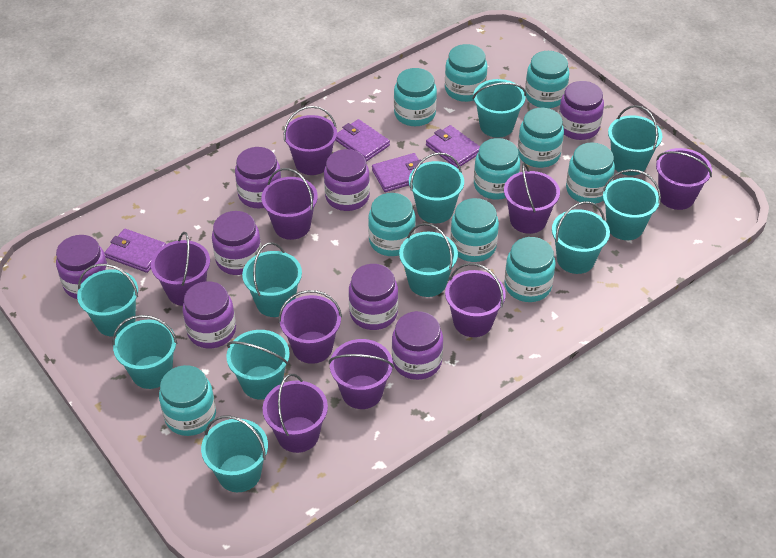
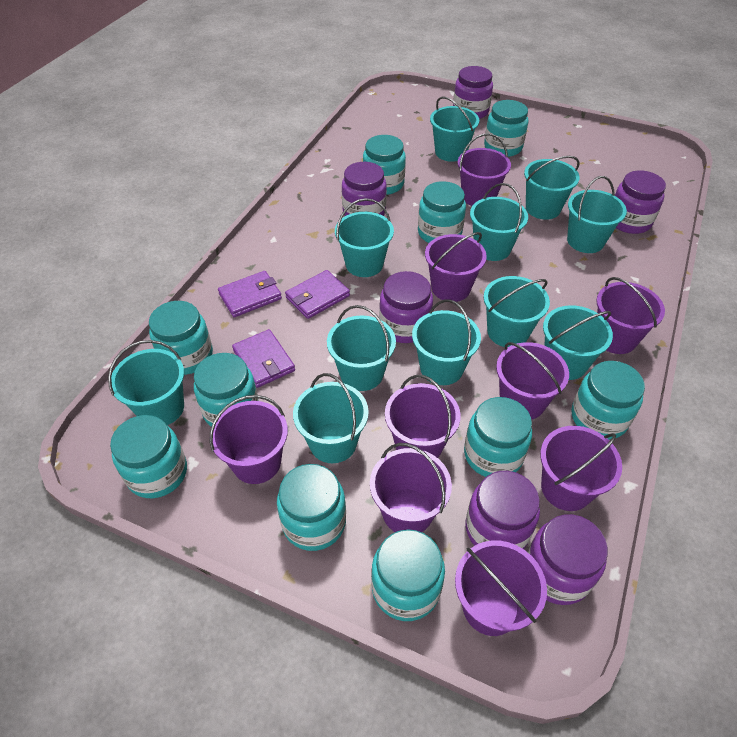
purple jar: 8 -> 6
purple wallet: 4 -> 3

